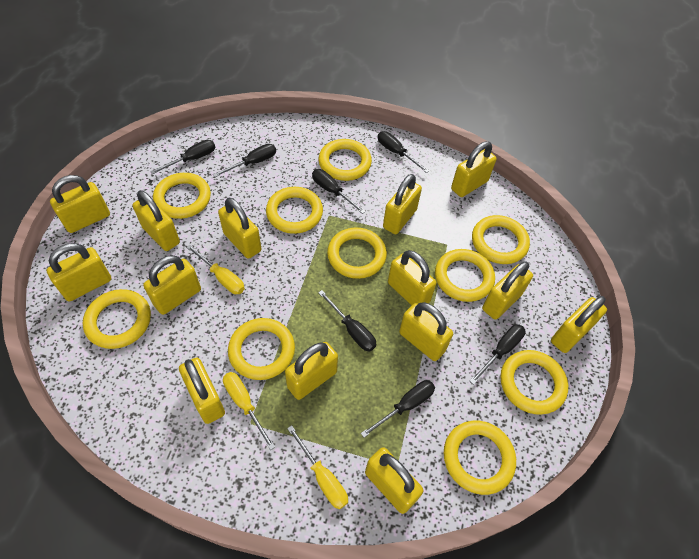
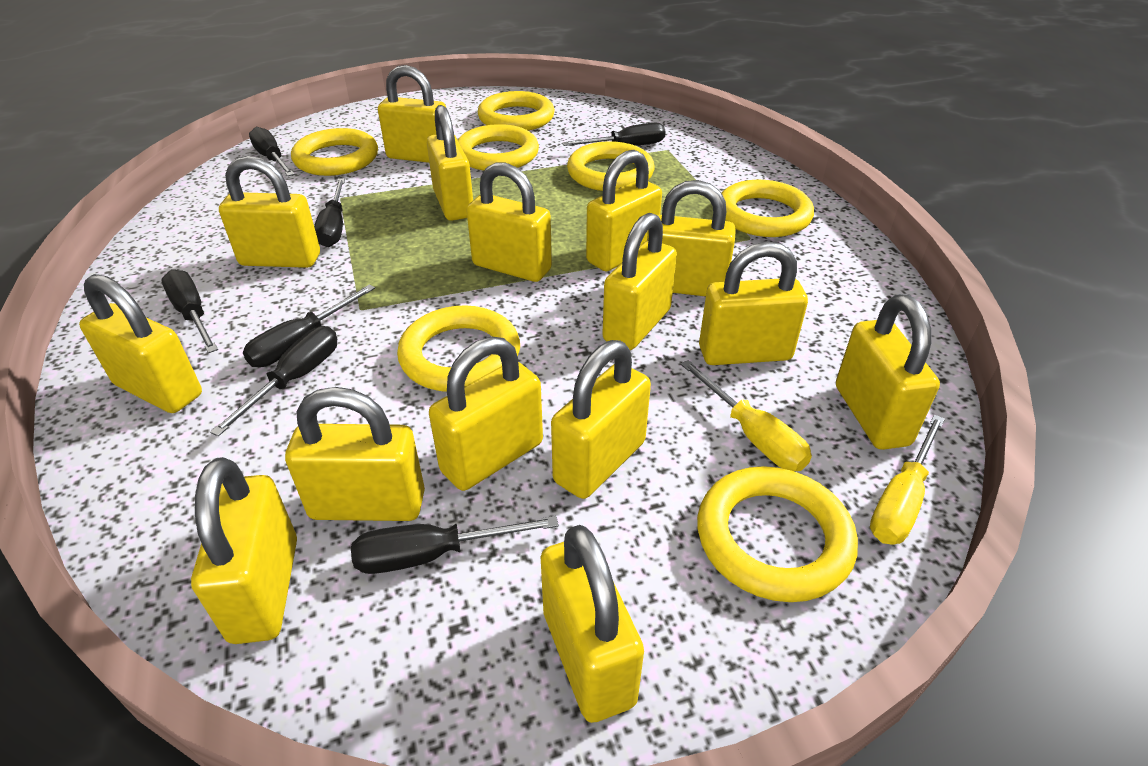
yellow padlock: 14 -> 15
yellow ring: 10 -> 7
yellow screwdriver: 3 -> 2

